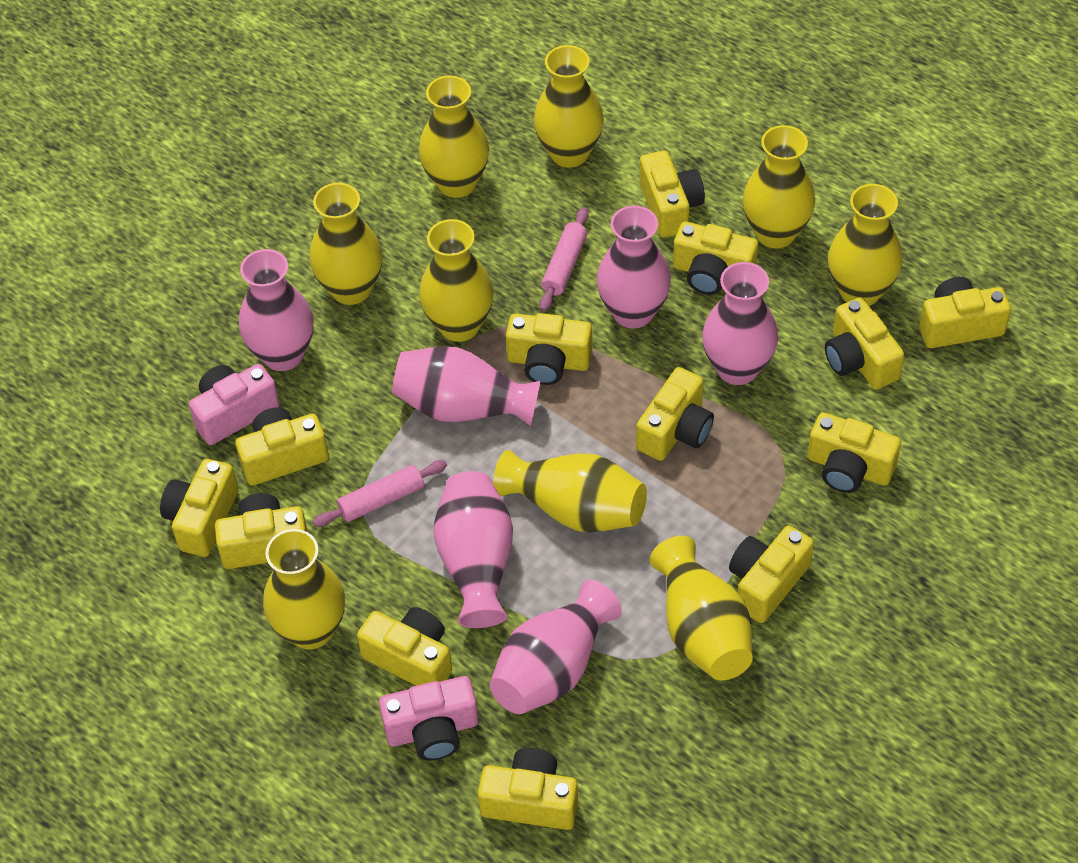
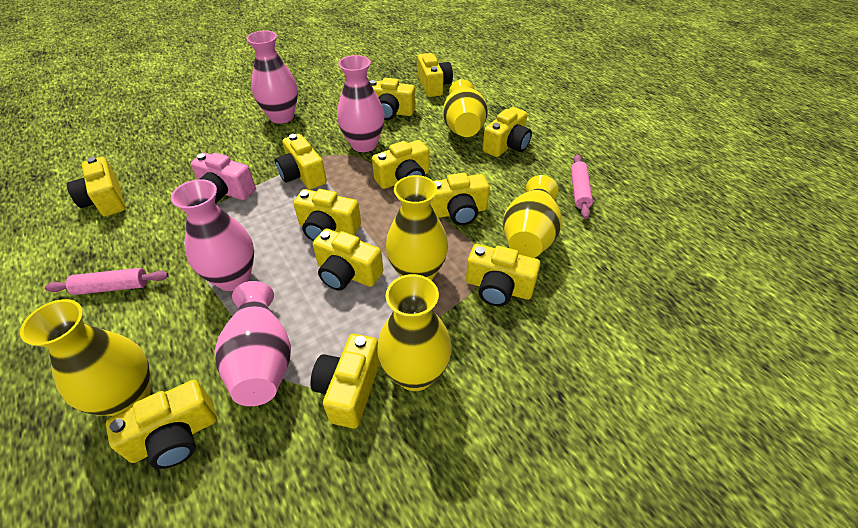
pink camera: 2 -> 1
pink vase: 6 -> 4
yellow camera: 13 -> 12
yellow vase: 9 -> 5

